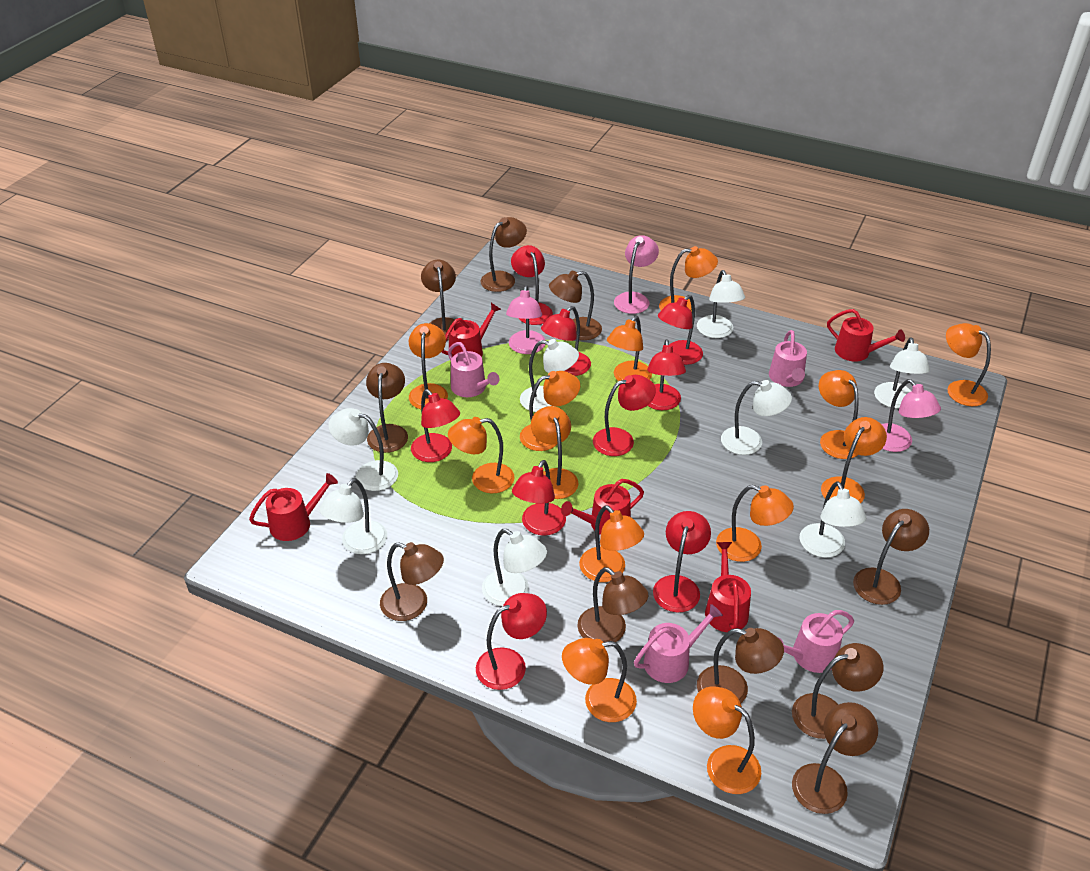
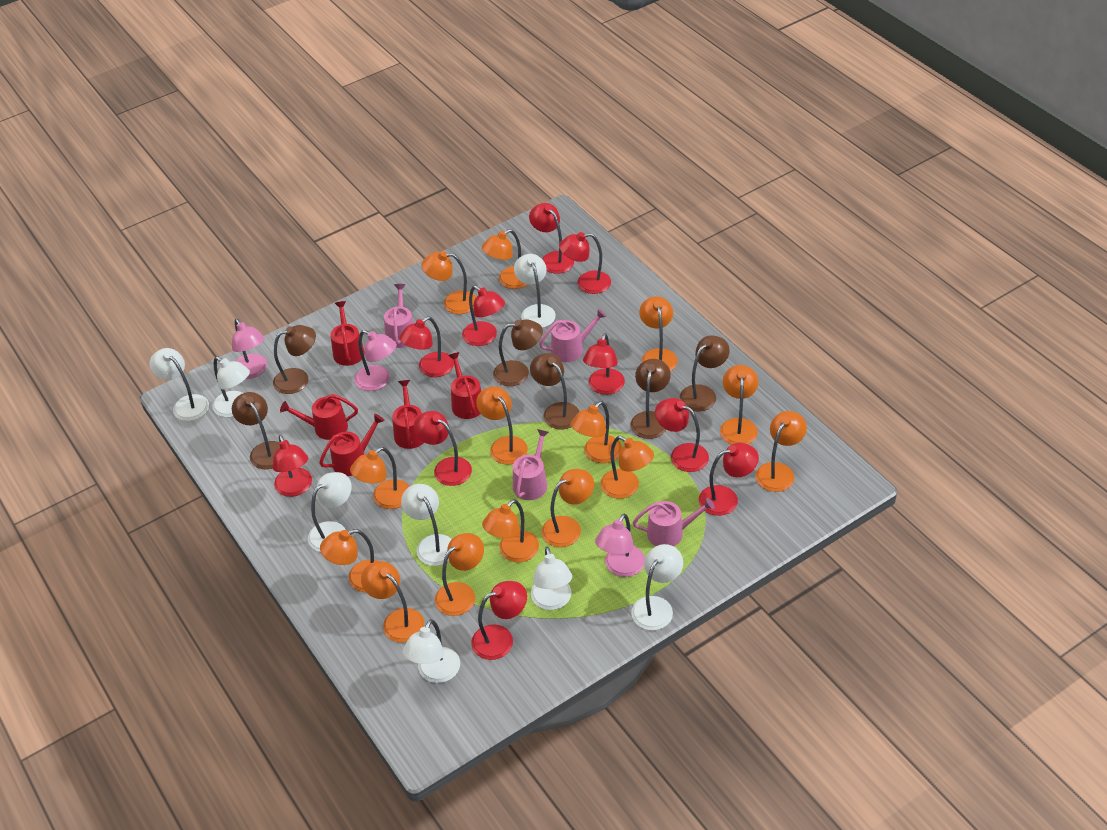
brown lamp: 10 -> 6
orange lamp: 13 -> 14
red lamp: 9 -> 10

